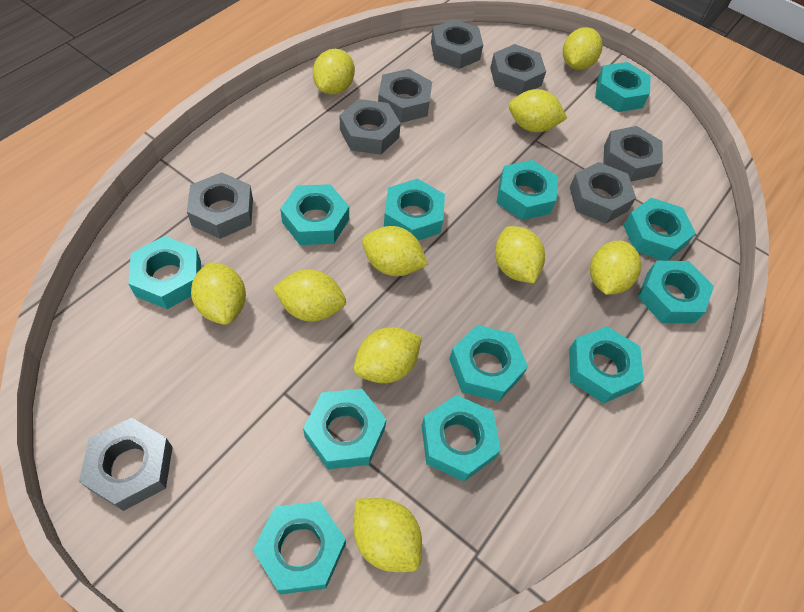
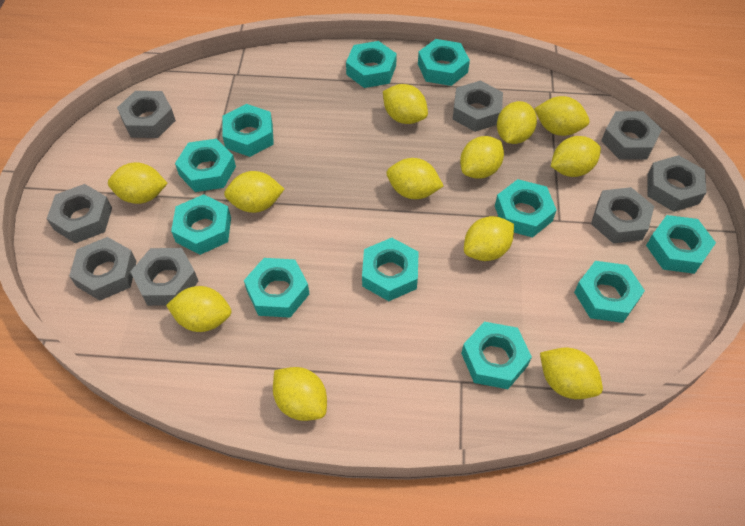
turquoise nut: 12 -> 11
yellow lemon: 10 -> 12

